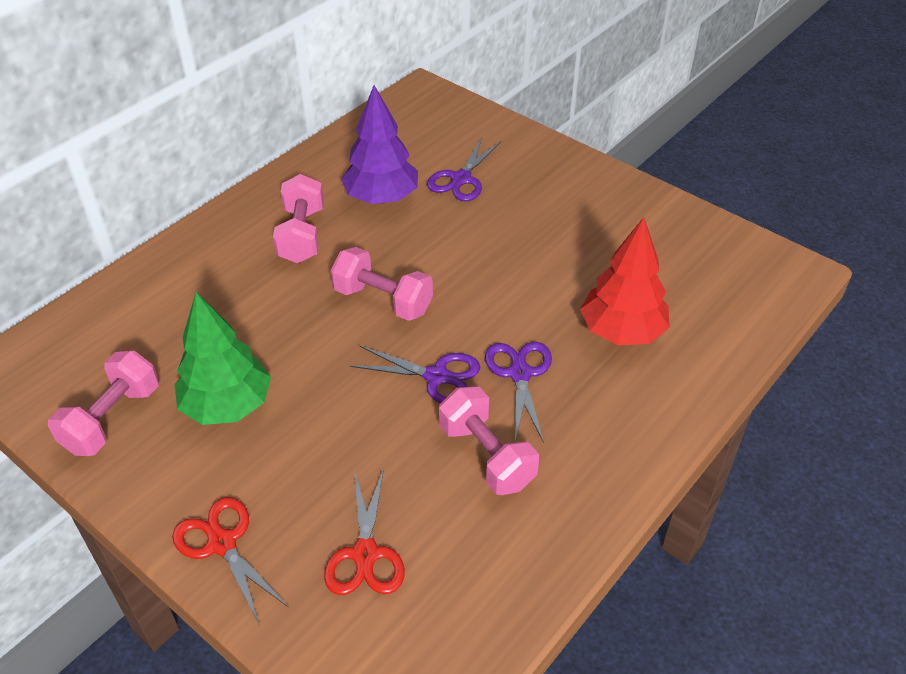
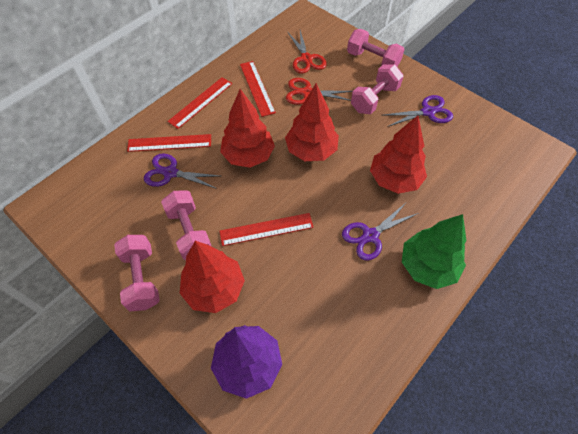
red ruler: 0 -> 4
red tree: 1 -> 4

